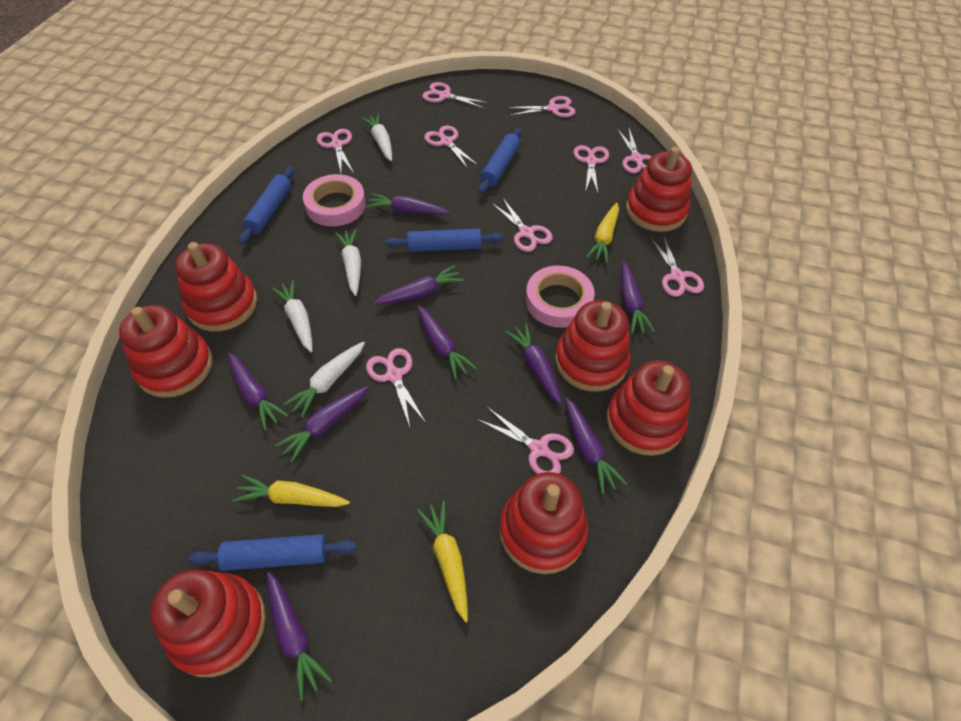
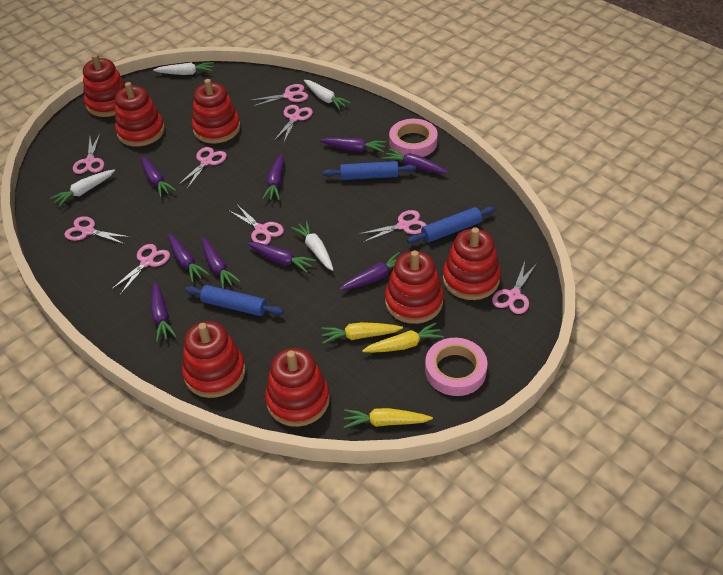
blue rolling pin: 4 -> 3
pink scissors: 10 -> 9

